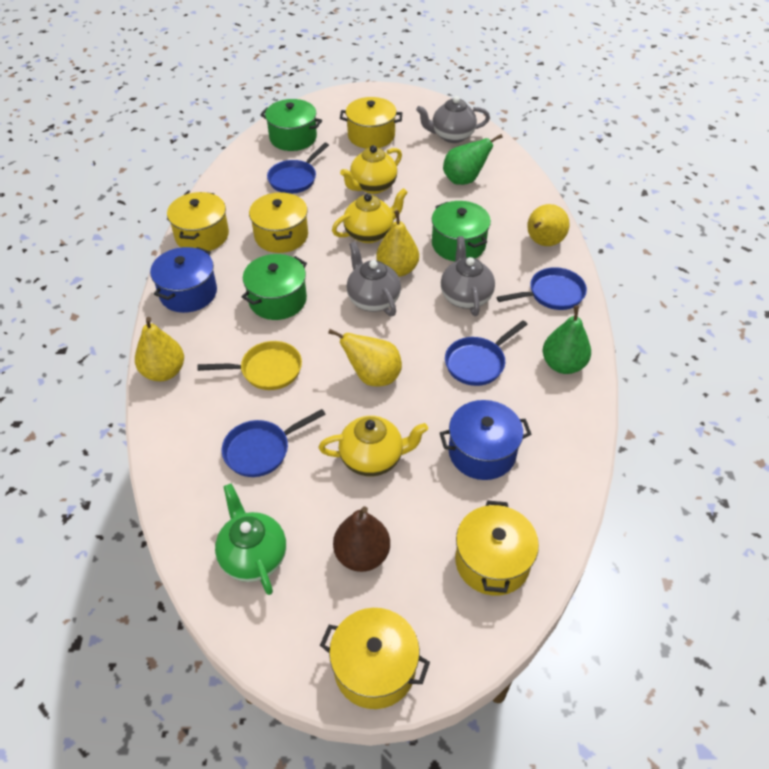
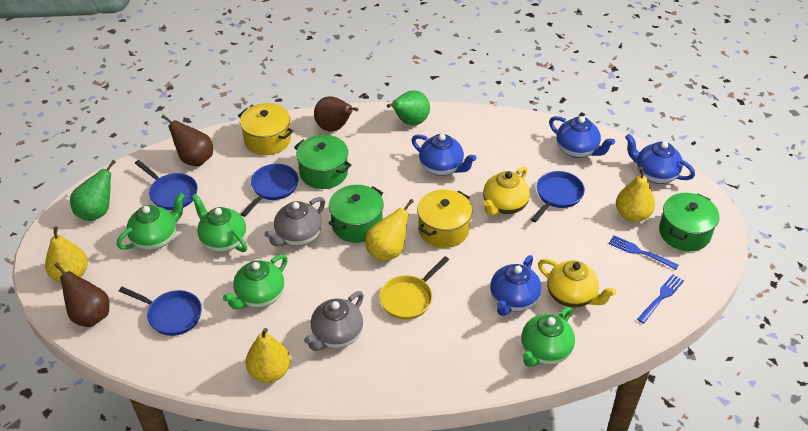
blue fork: 0 -> 2
blue pot: 2 -> 0
blue teapot: 0 -> 4
brown pear: 1 -> 3
green teapot: 1 -> 4
grey teapot: 3 -> 2
yellow pot: 5 -> 2
yellow teapot: 3 -> 2

